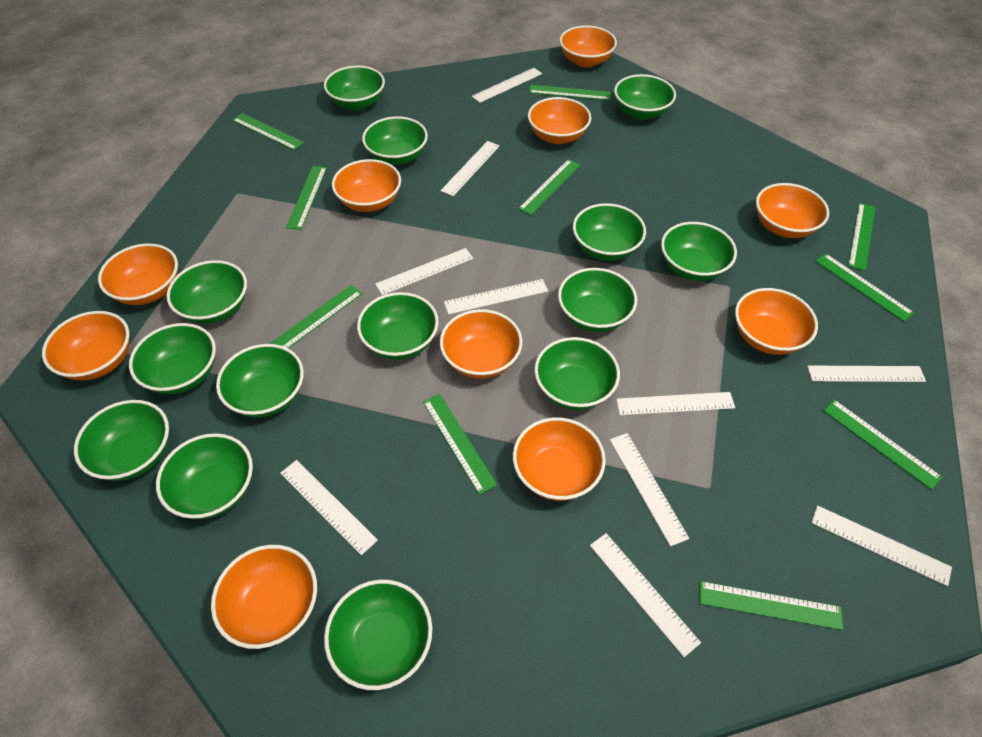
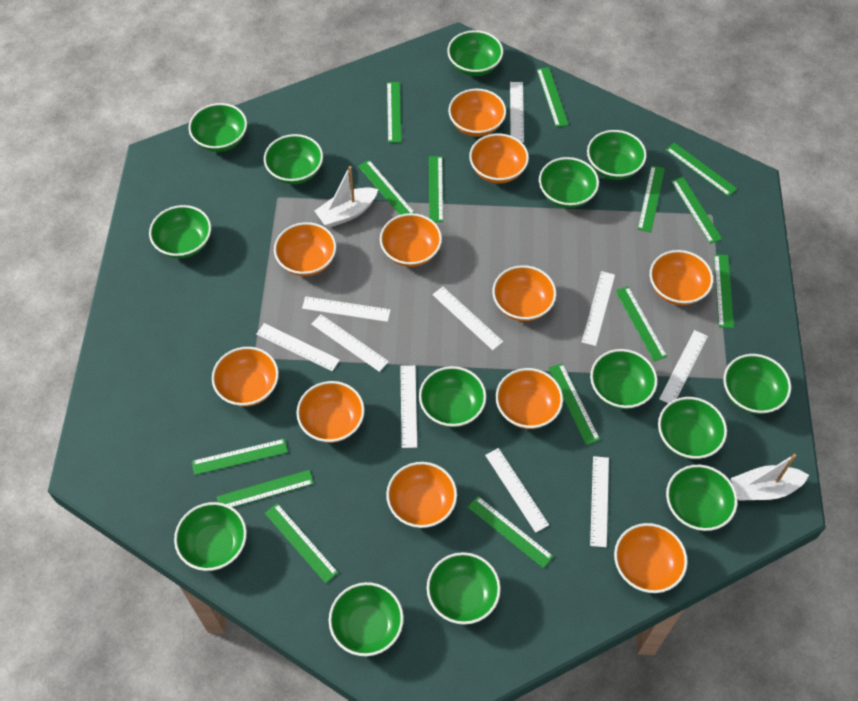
green ruler: 10 -> 14
orange bowl: 10 -> 11
white boat: 0 -> 2

